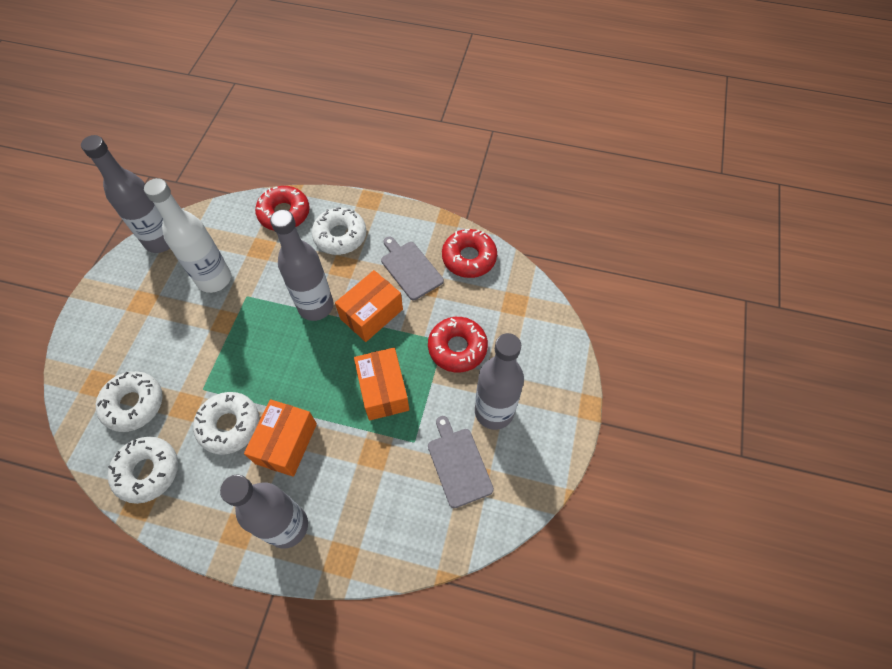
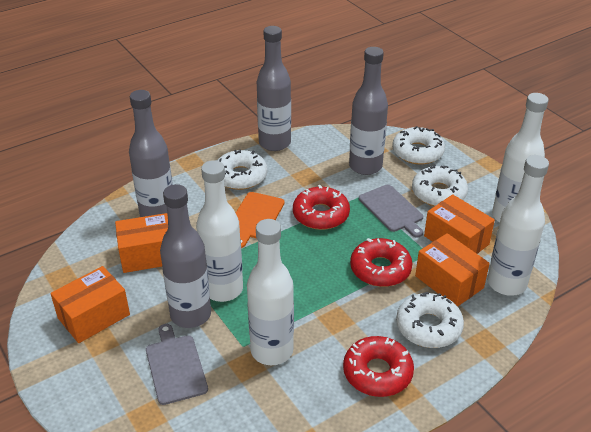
orange box: 3 -> 4
orange cutting board: 0 -> 1
white bottle: 1 -> 4

